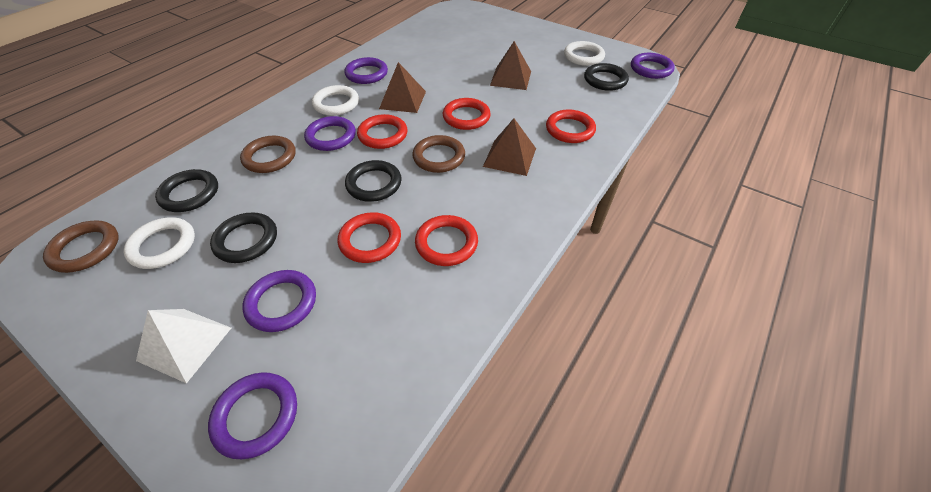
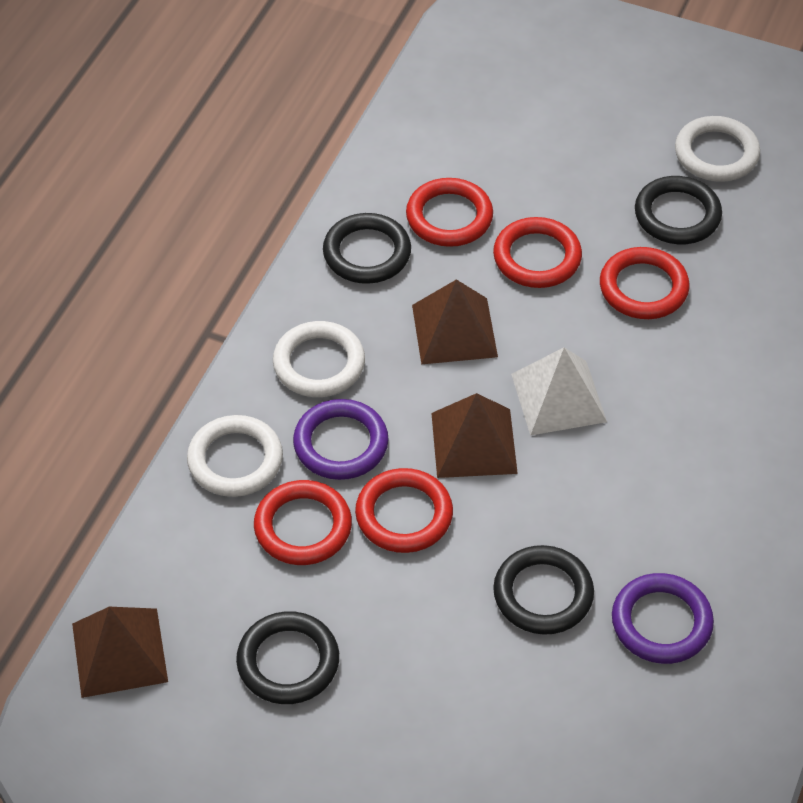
brown ring: 3 -> 0
purple ring: 5 -> 2

